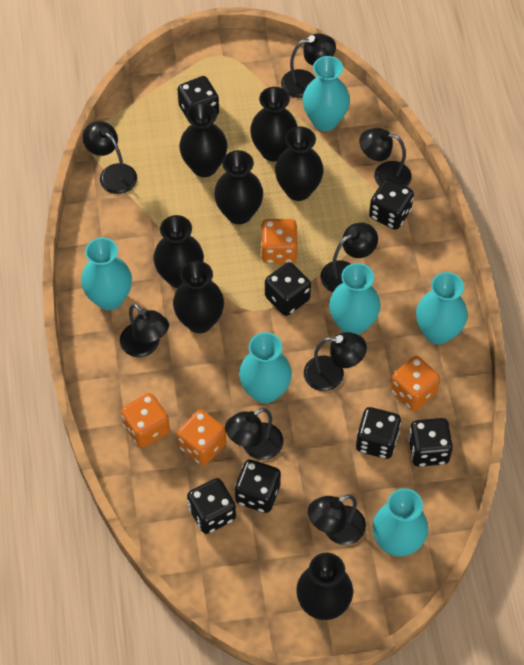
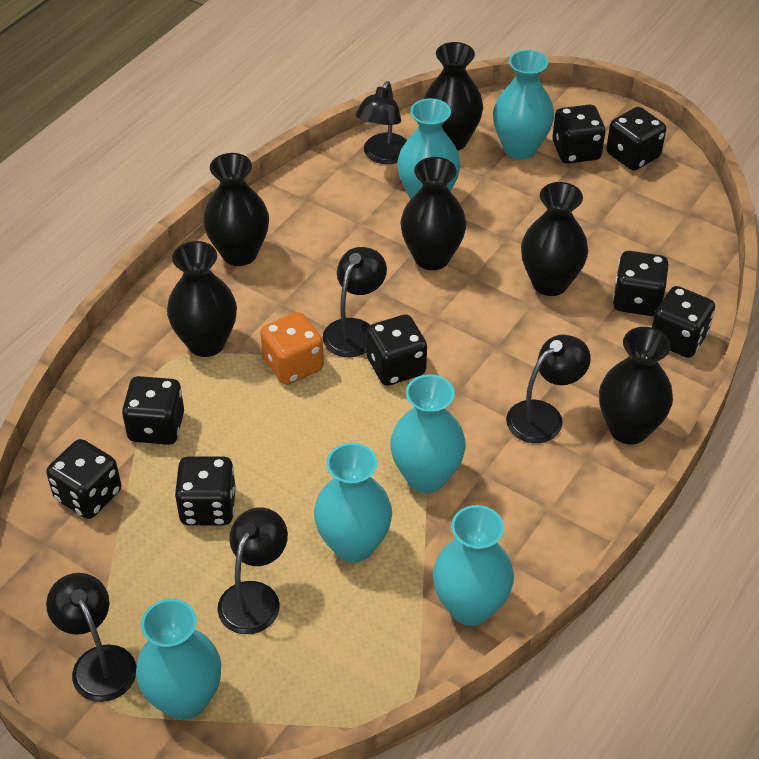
black dice: 7 -> 8
black lamp: 8 -> 5
black vase: 7 -> 6
orange dice: 4 -> 1

